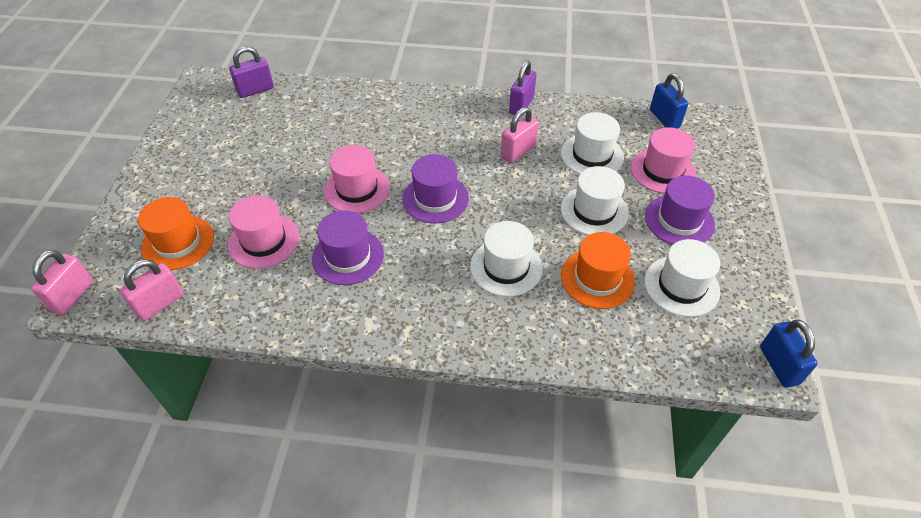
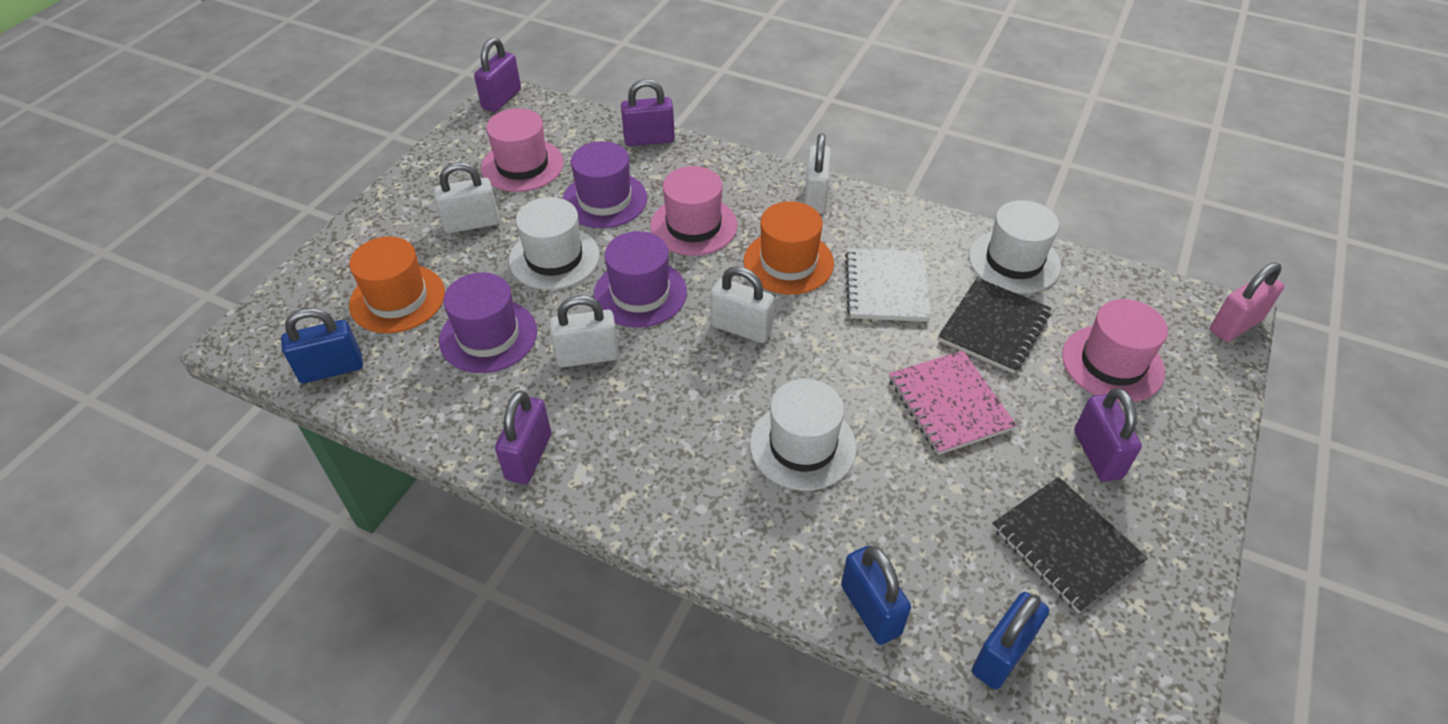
black notebook: 0 -> 2
blue padlock: 2 -> 3
pink notebook: 0 -> 1
pink padlock: 3 -> 1
purple padlock: 2 -> 4
white hat: 4 -> 3
white notebook: 0 -> 1
white padlock: 0 -> 4

